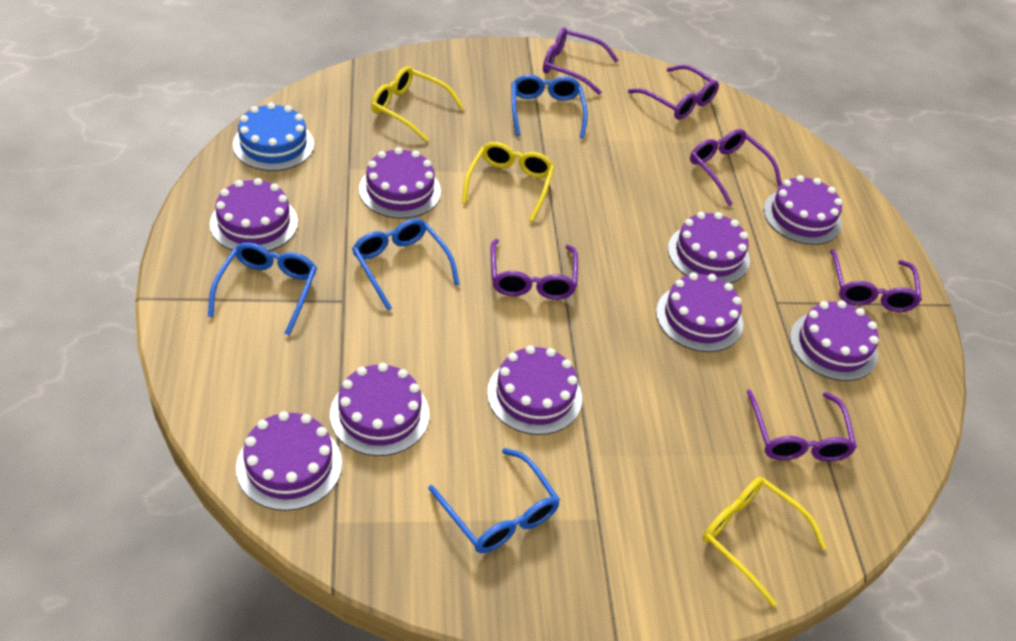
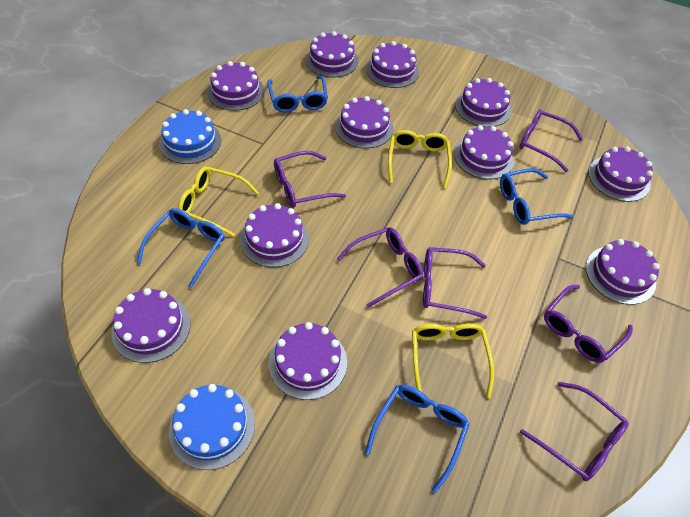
blue cake: 1 -> 2
purple cake: 9 -> 11

